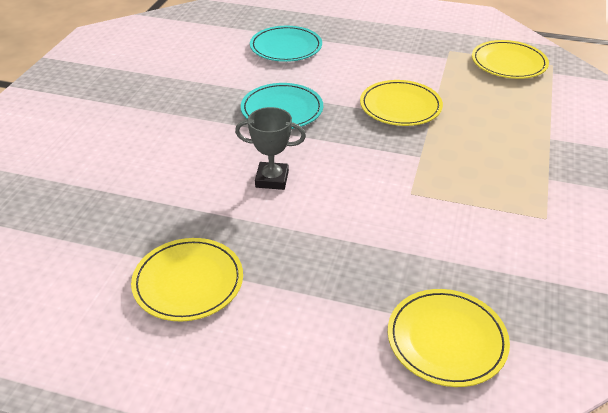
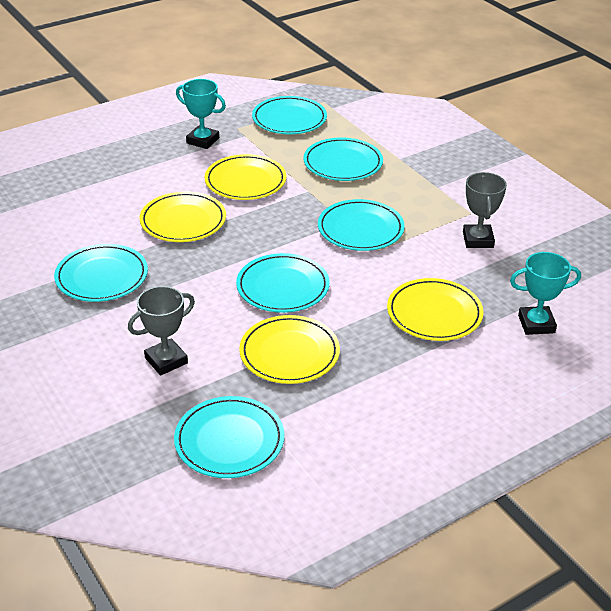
grey trophy: 1 -> 2
turquoise plate: 2 -> 6
turquoise trophy: 0 -> 2

